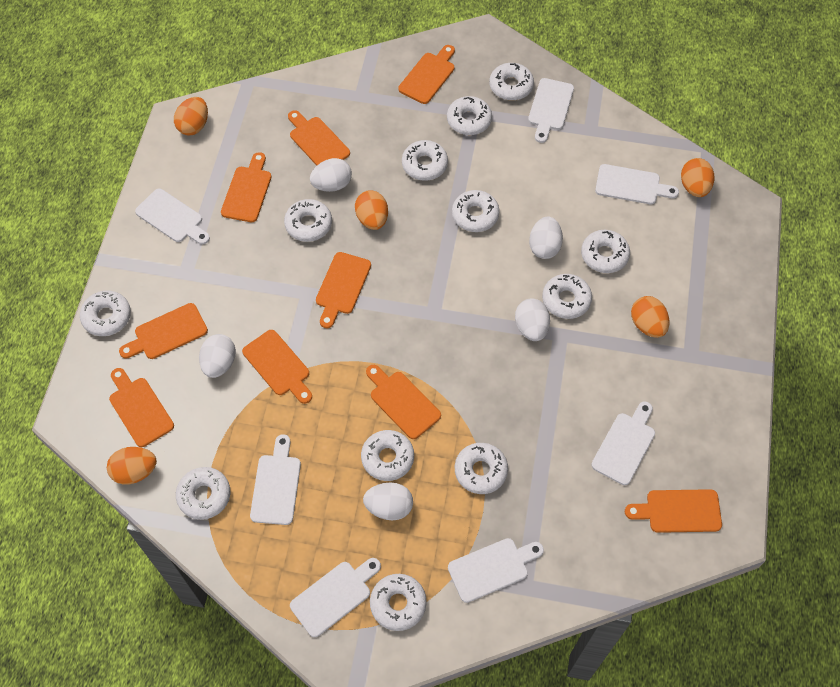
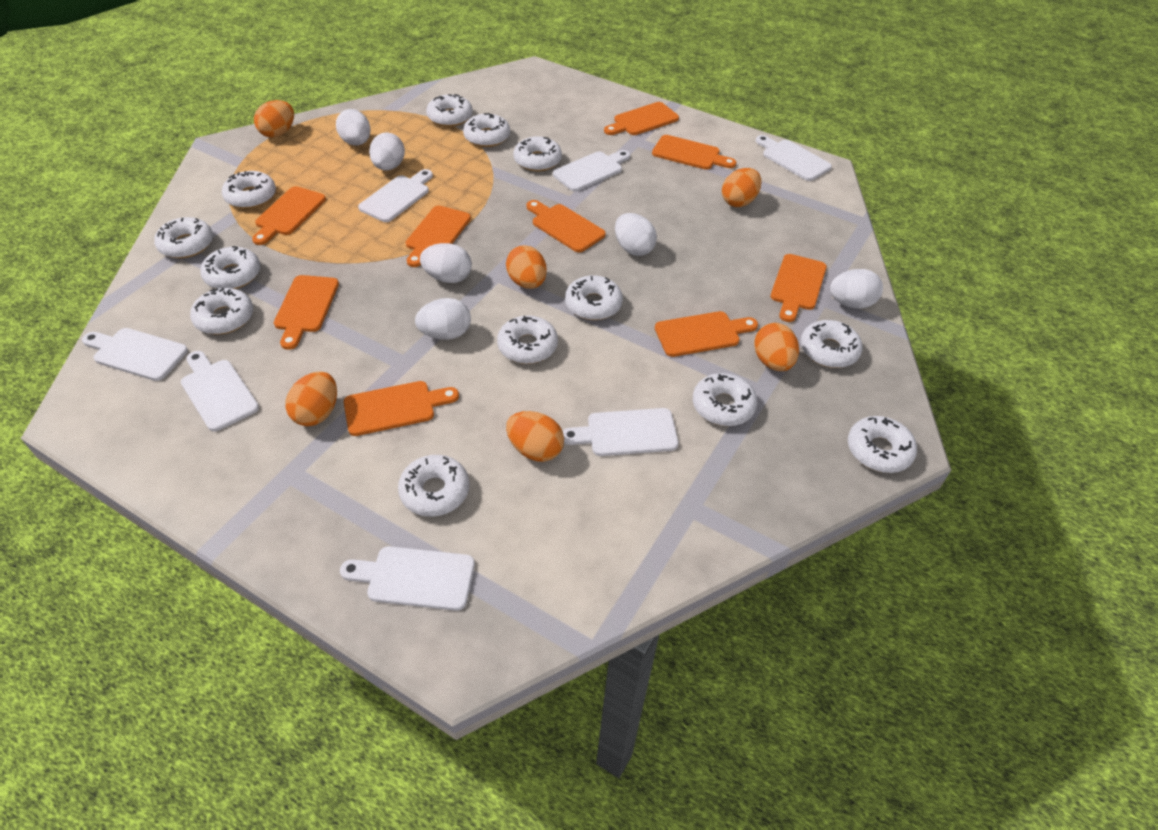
orange egg: 5 -> 6
white donut: 12 -> 13
white egg: 5 -> 6

